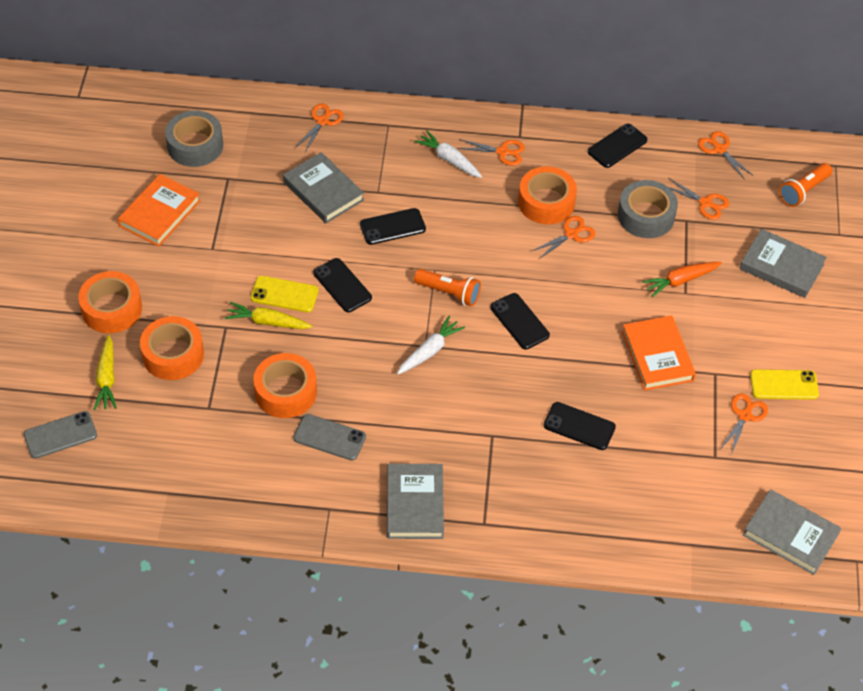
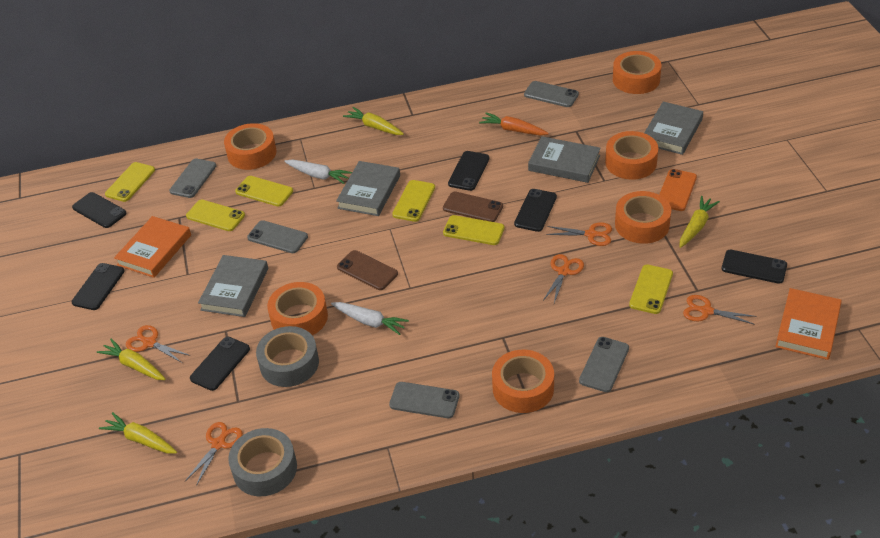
black phone: 5 -> 6
brown phone: 0 -> 2
grey phone: 2 -> 5
orange flashlight: 2 -> 0
orange phone: 0 -> 1
orange scissors: 6 -> 5
orange tape: 4 -> 6
yellow carrot: 2 -> 4
yellow phone: 2 -> 6

